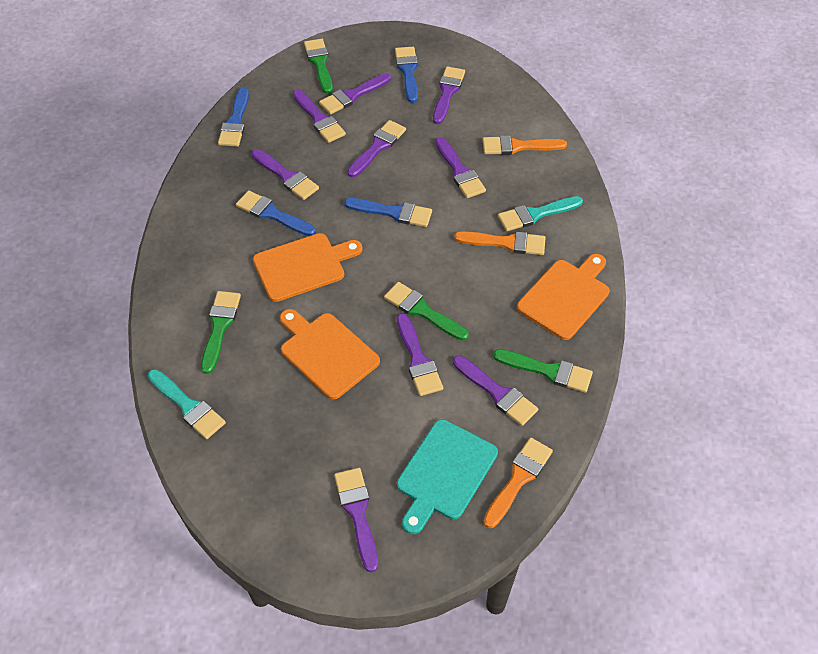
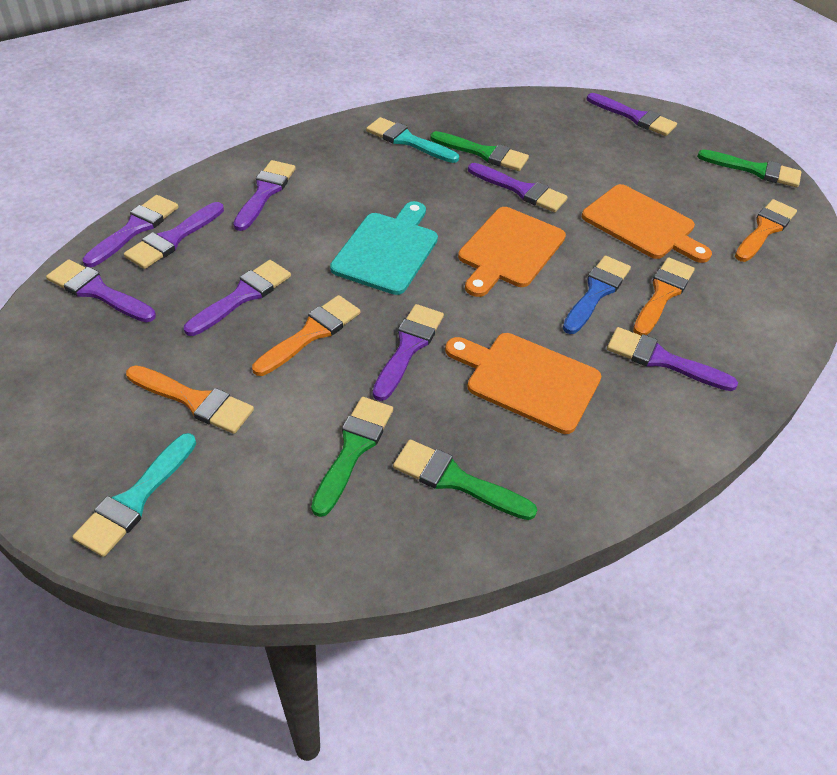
blue brush: 4 -> 1
orange brush: 3 -> 4

